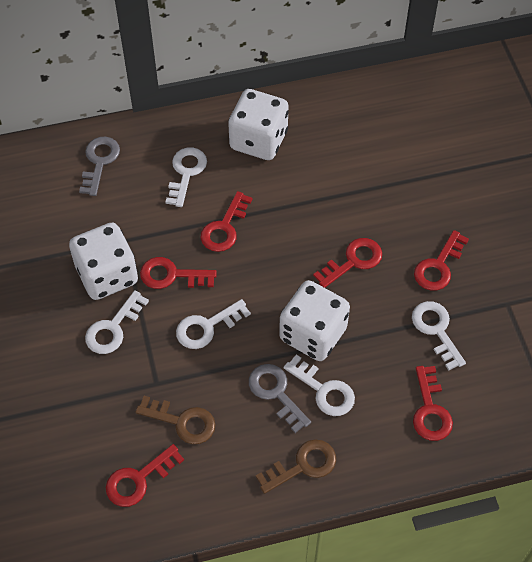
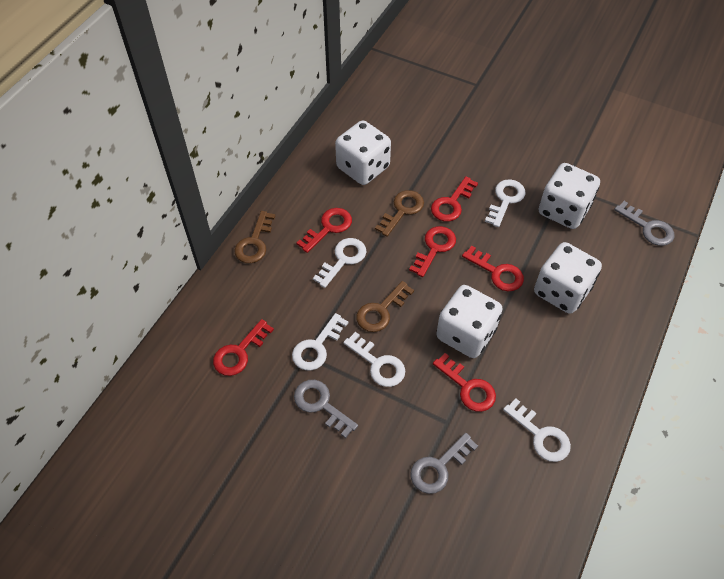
brown key: 2 -> 3
grey key: 2 -> 3
white dice: 3 -> 4

